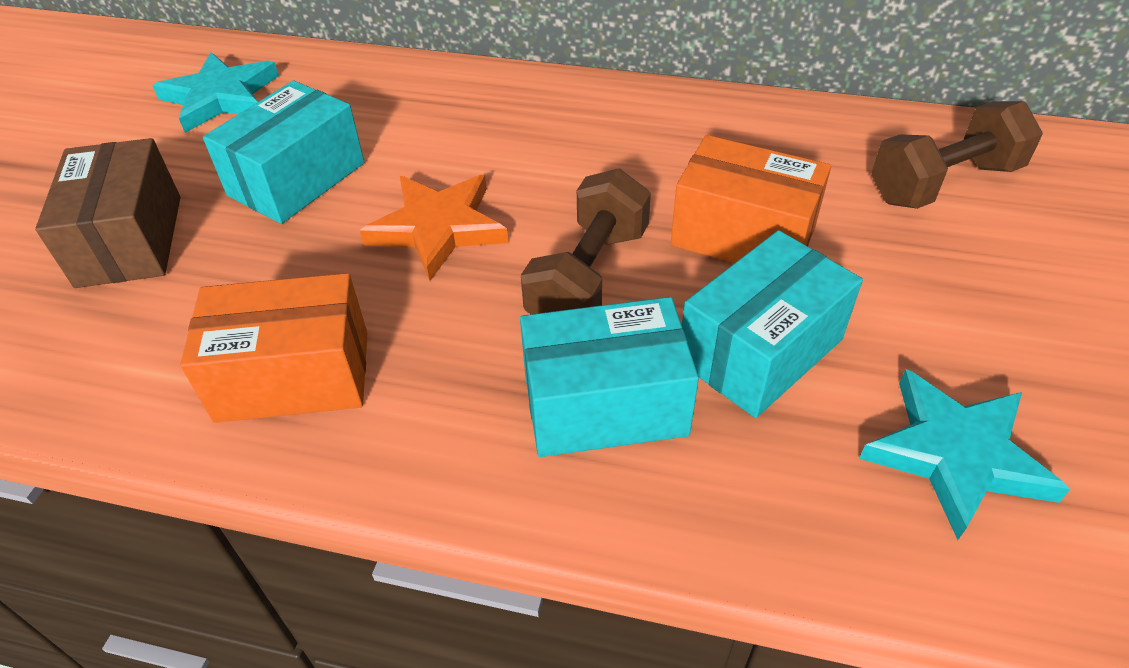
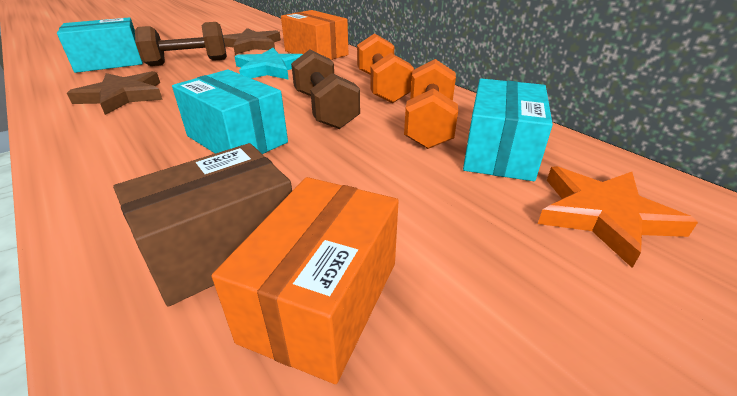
brown star: 0 -> 2
orange dumbbell: 0 -> 2
turquoise star: 2 -> 1

